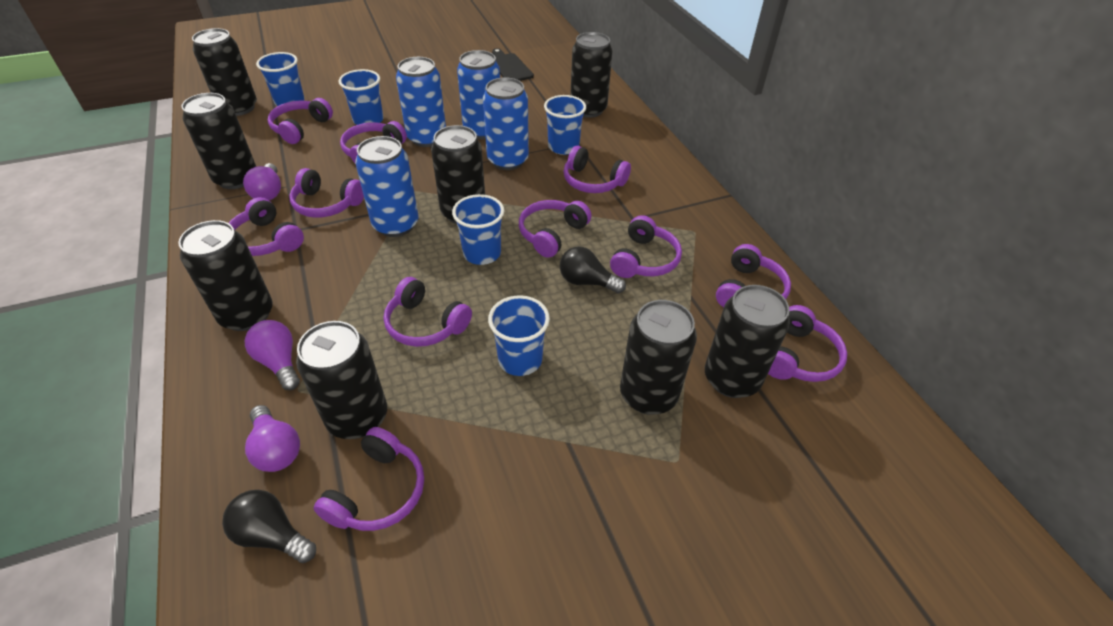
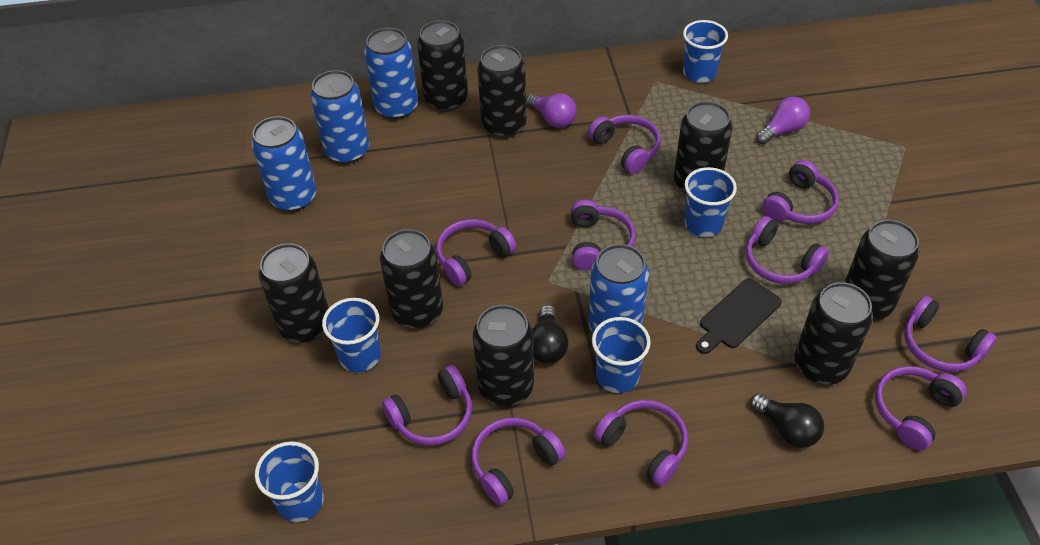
purple headphones: 11 -> 10
purple light bulb: 3 -> 2

